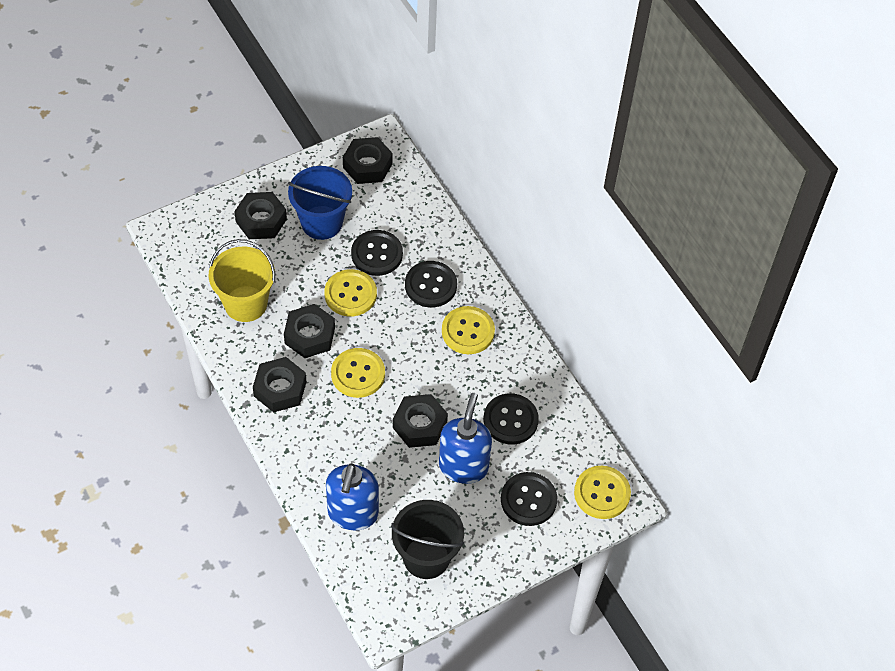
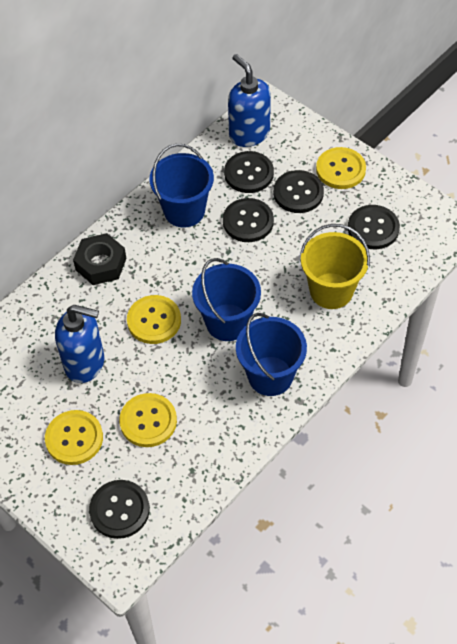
black bucket: 1 -> 0
black button: 4 -> 5
black nut: 5 -> 1
blue bucket: 1 -> 3

